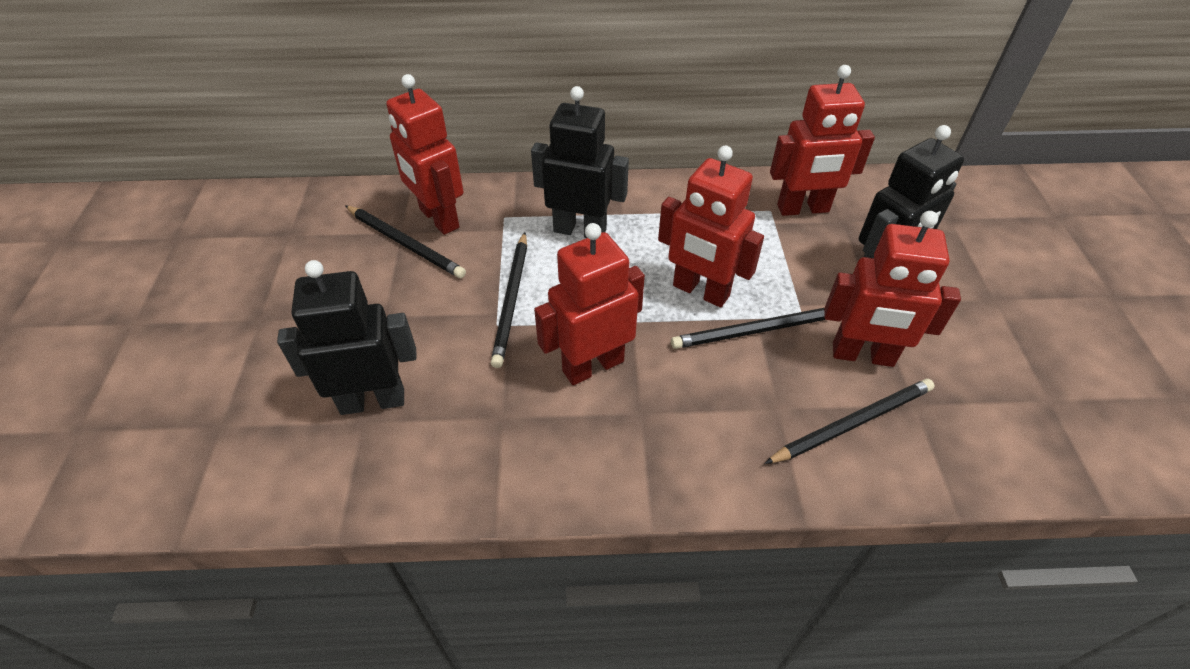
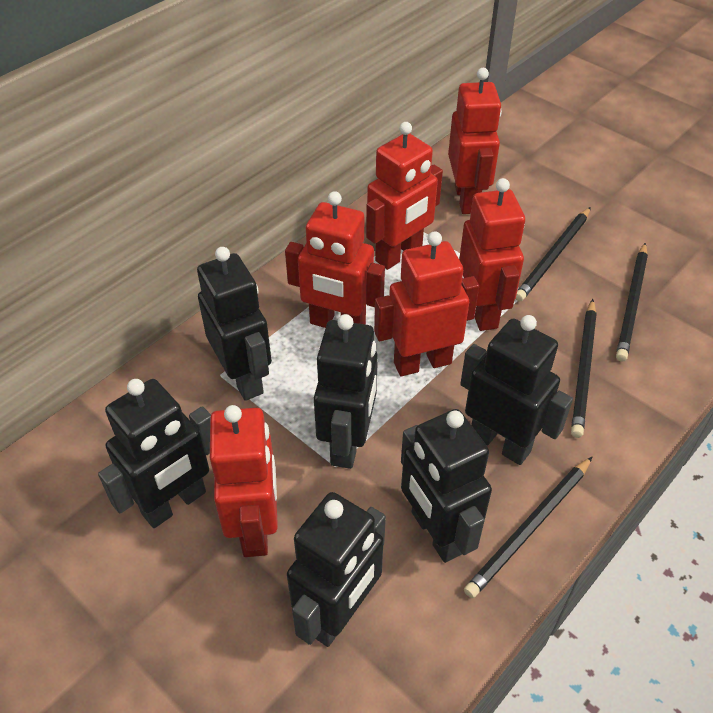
black robot: 3 -> 6
red robot: 5 -> 6

